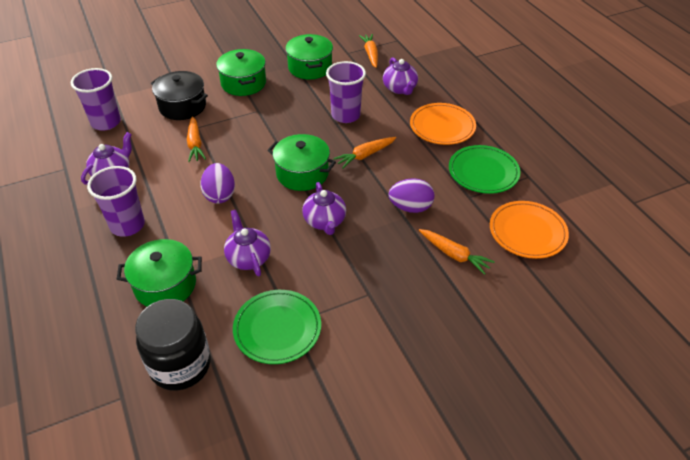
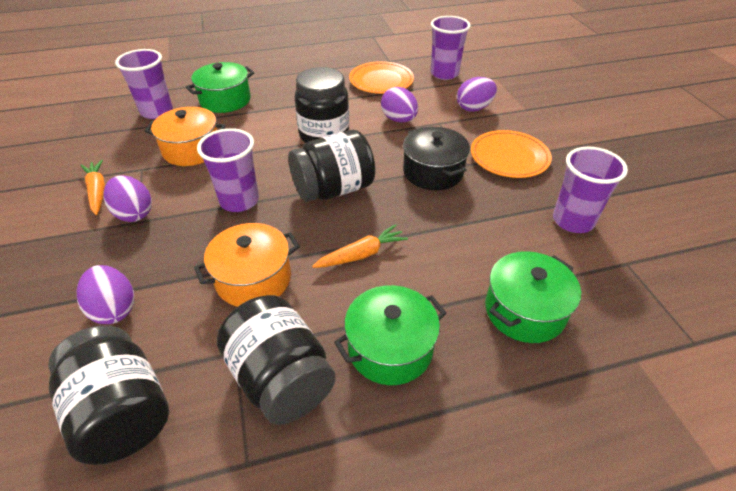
black jar: 1 -> 4
green plate: 2 -> 0
green pot: 4 -> 3
orange carrot: 4 -> 2
orange pot: 0 -> 2
purple cup: 3 -> 4
purple egg: 2 -> 4
purple teapot: 4 -> 0

